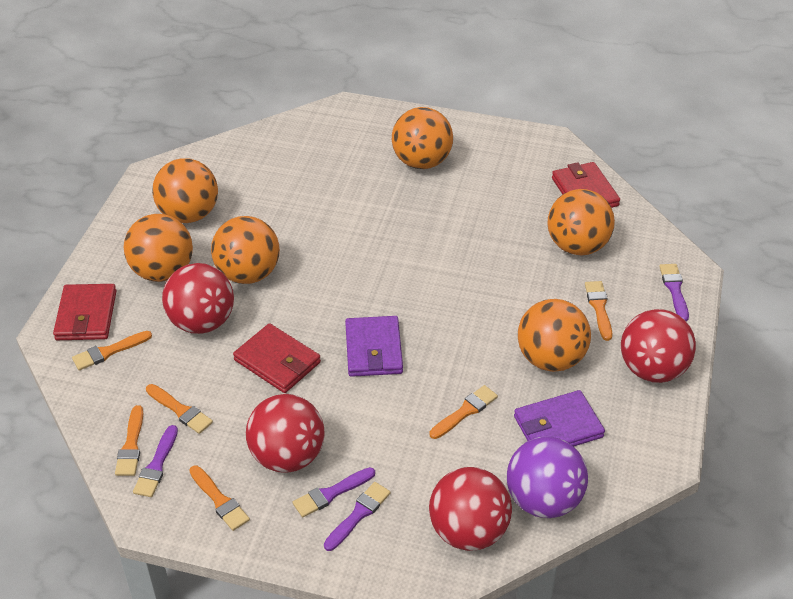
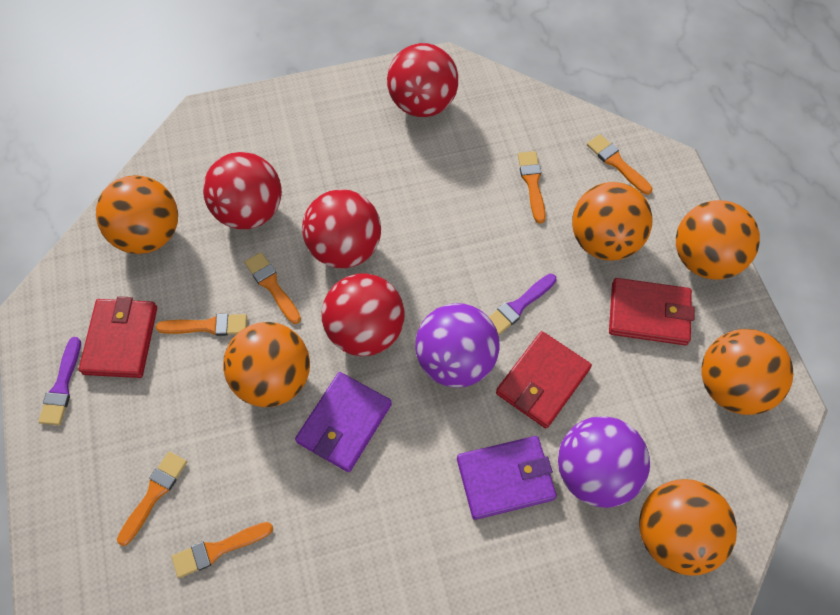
purple ball: 1 -> 2
purple brush: 4 -> 2

